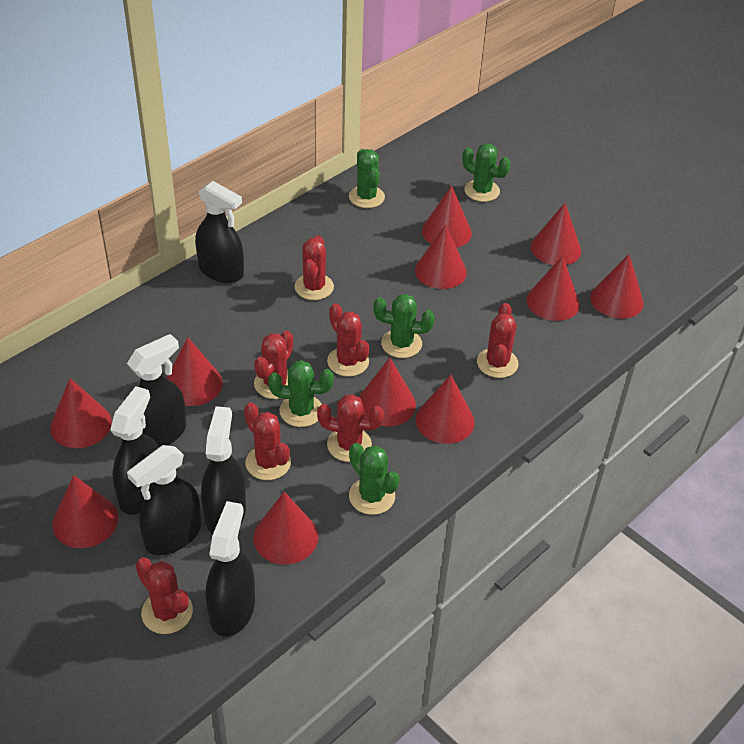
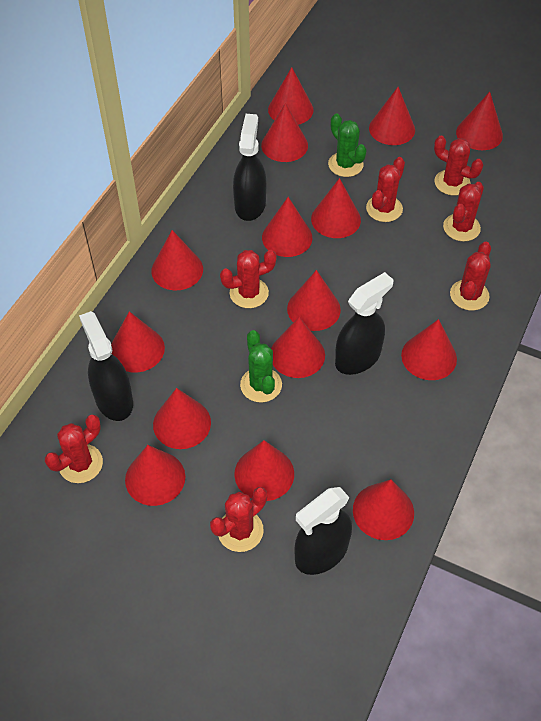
black spray bottle: 6 -> 4
green cactus: 5 -> 2
red cone: 11 -> 15

